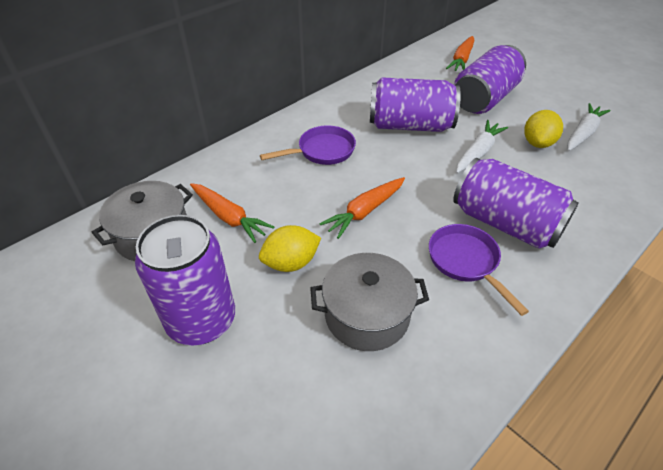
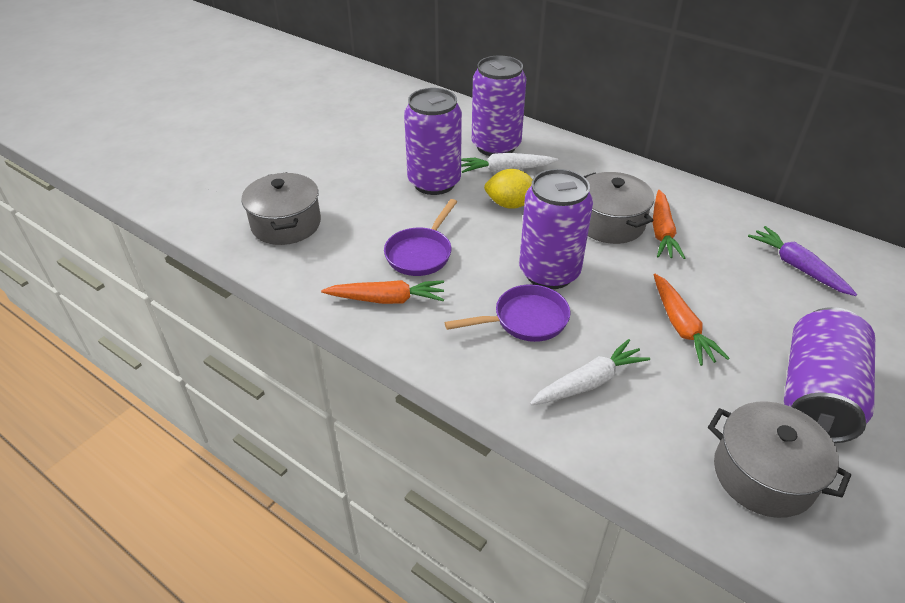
grey pot: 2 -> 3
purple carrot: 0 -> 1
yellow lemon: 2 -> 1

